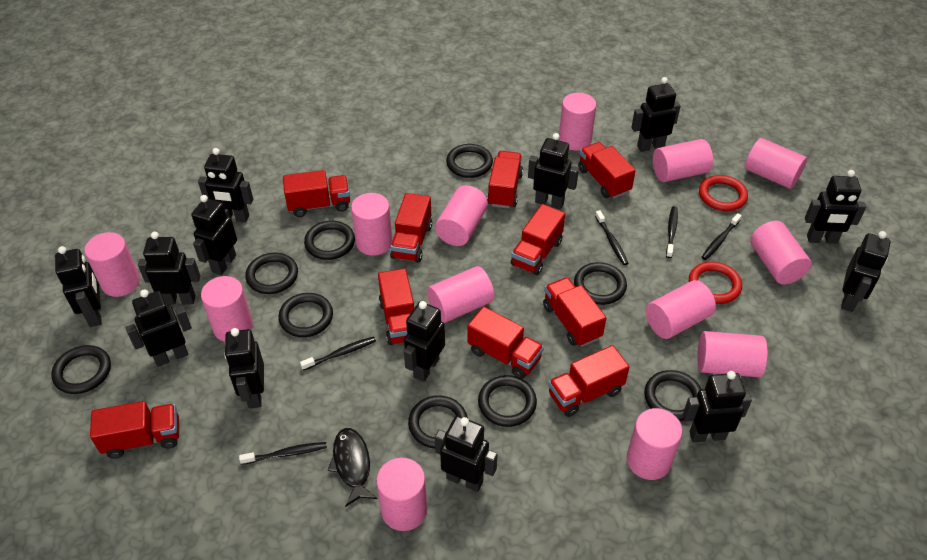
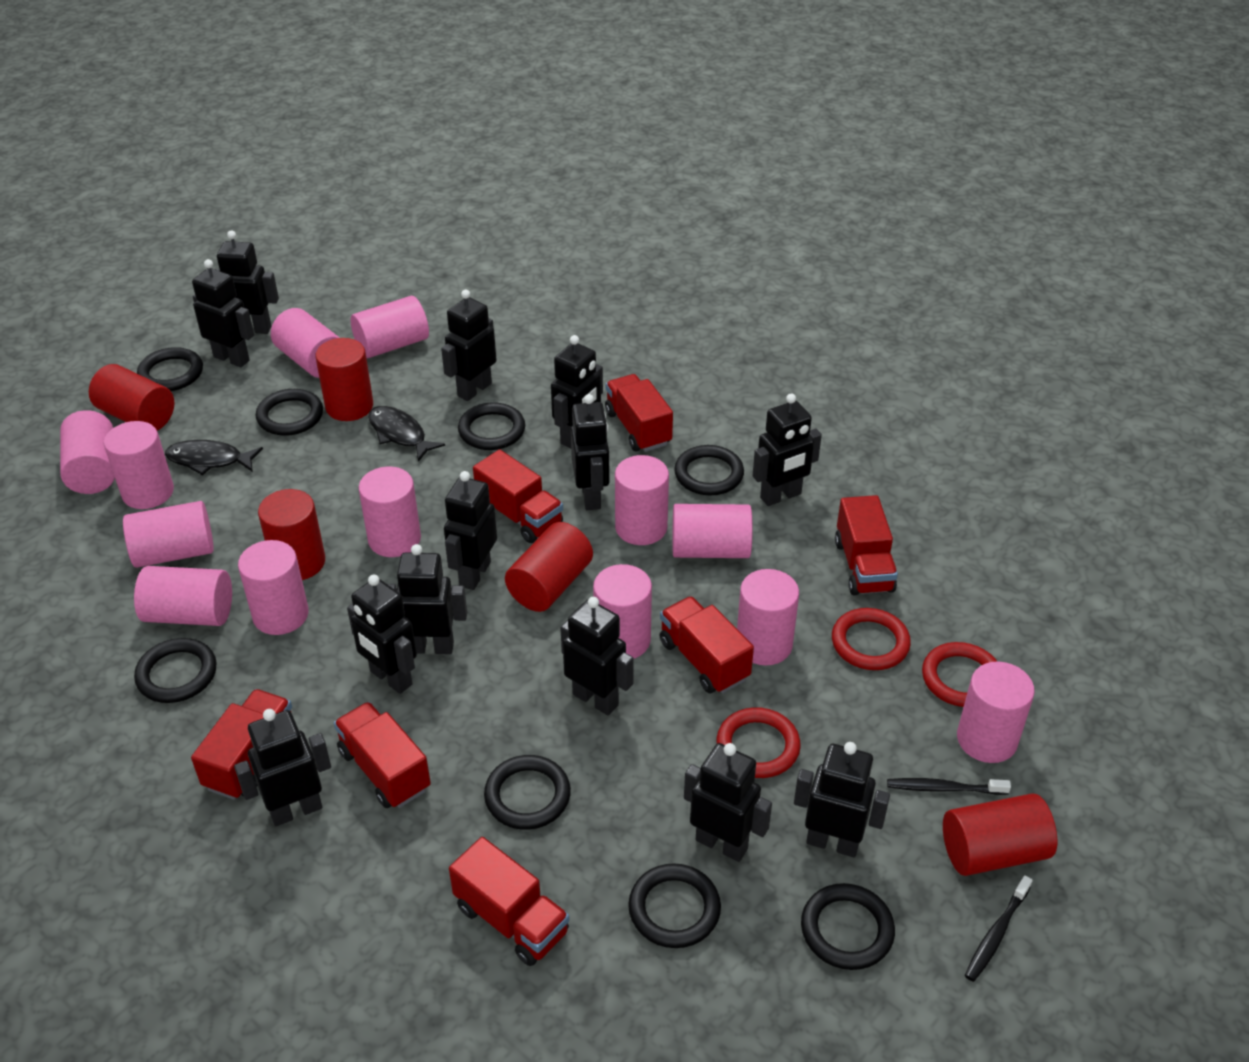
black fish: 1 -> 2
black ring: 9 -> 8
black toothbrush: 5 -> 2
red cylinder: 0 -> 5
red ring: 2 -> 3
red truck: 10 -> 7

